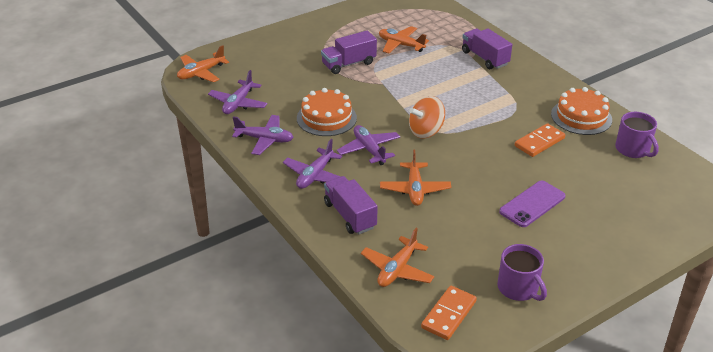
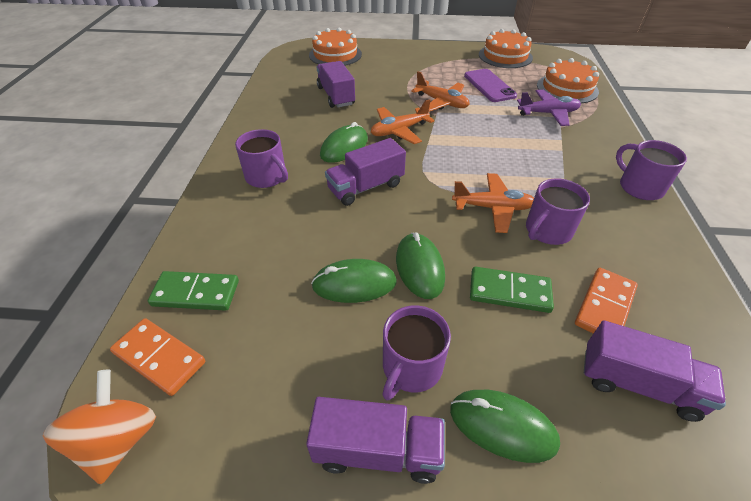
green domino: 0 -> 2
green mouse: 0 -> 4
orange cake: 2 -> 3
orange plane: 4 -> 3
purple mug: 2 -> 4
purple plane: 4 -> 1
purple truck: 3 -> 4

